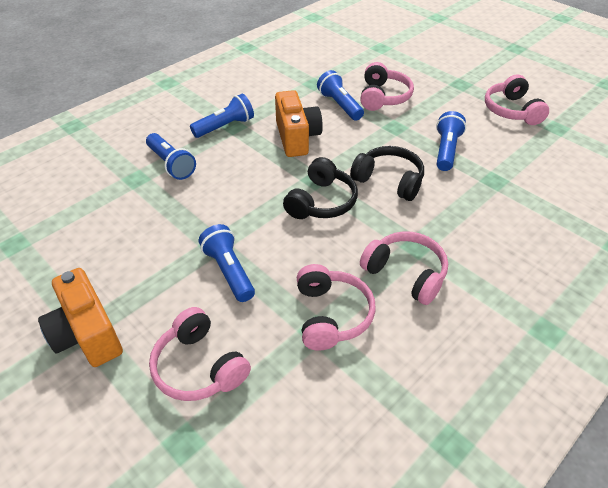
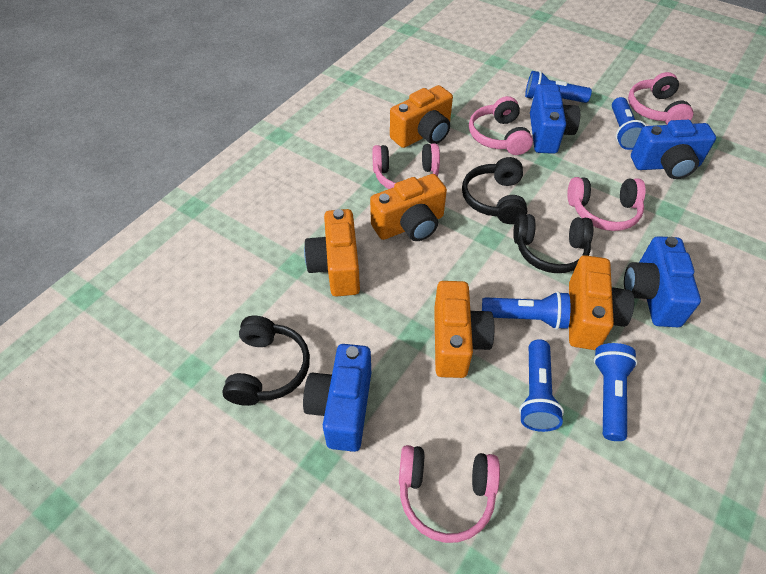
black headphones: 2 -> 3
blue camera: 0 -> 4
orange camera: 2 -> 5

